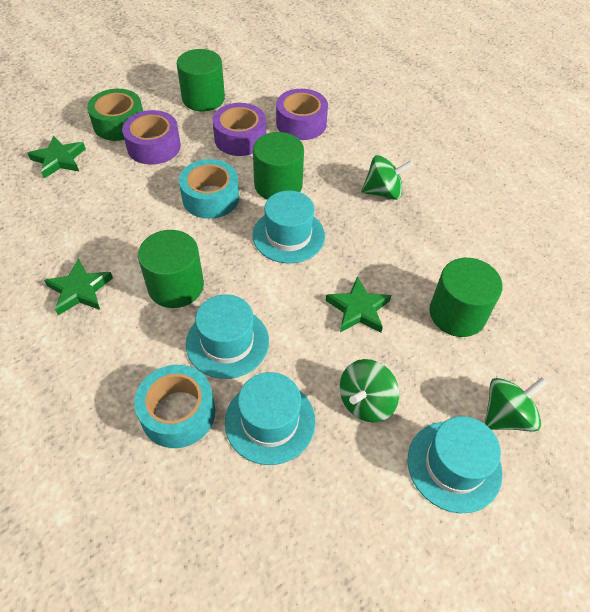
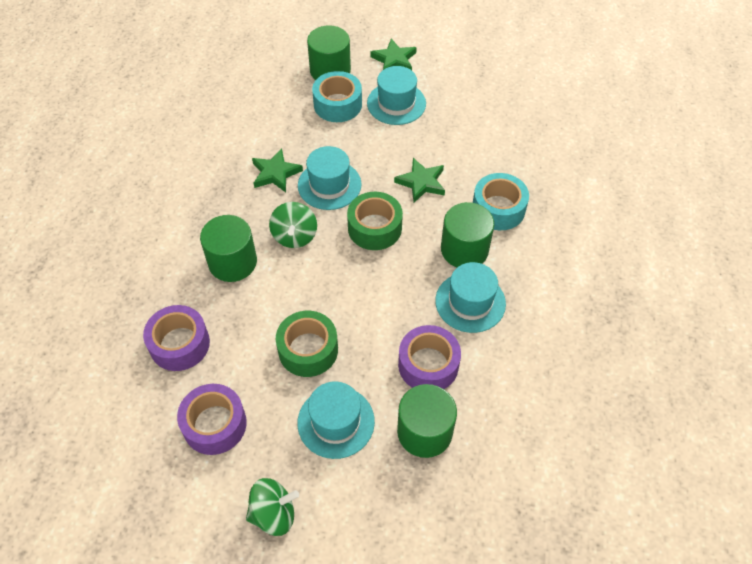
green spinning top: 3 -> 2
green tape: 1 -> 2

